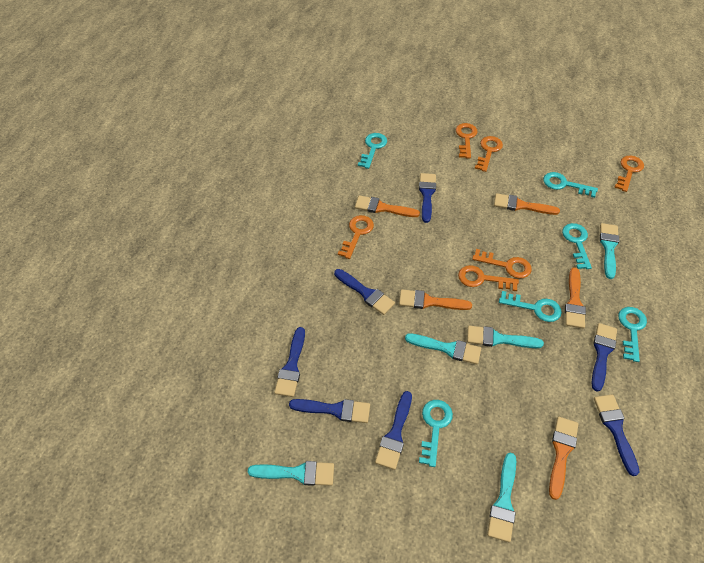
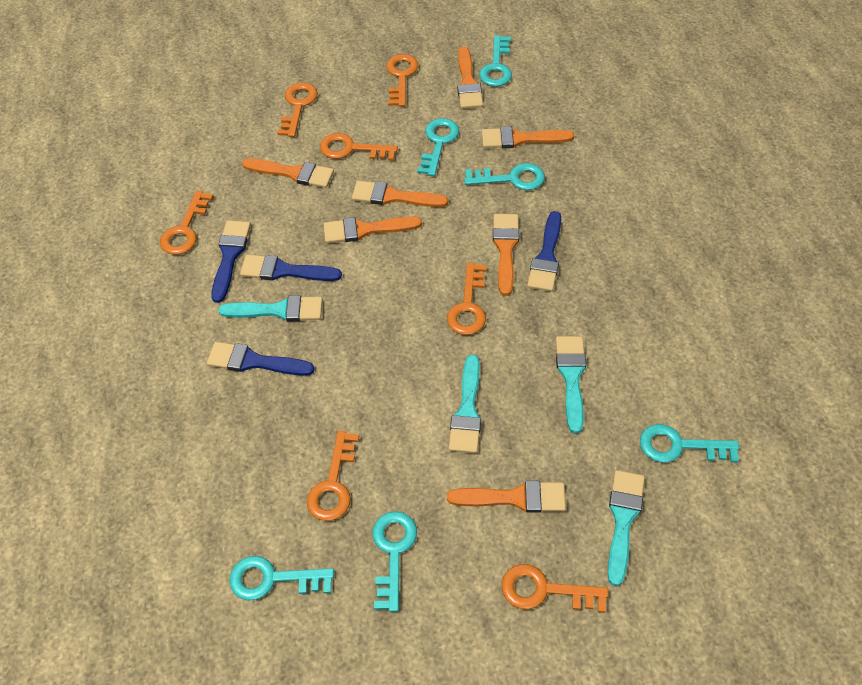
blue brush: 7 -> 4
orange brush: 5 -> 7
orange key: 6 -> 7
turquoise brush: 5 -> 4

